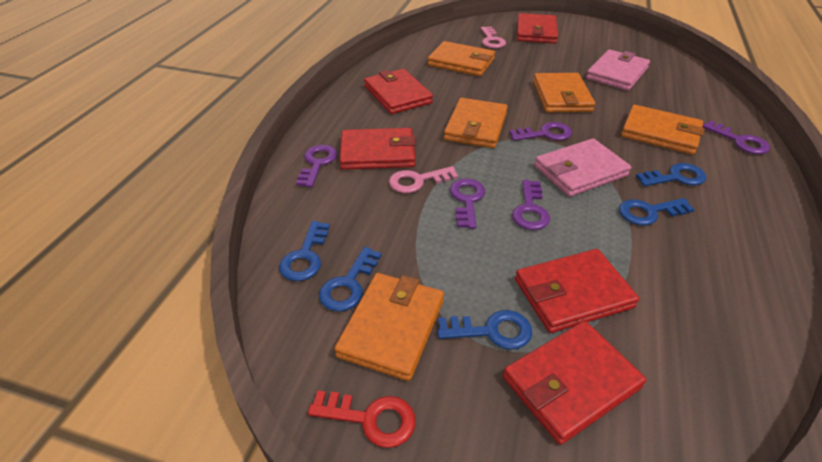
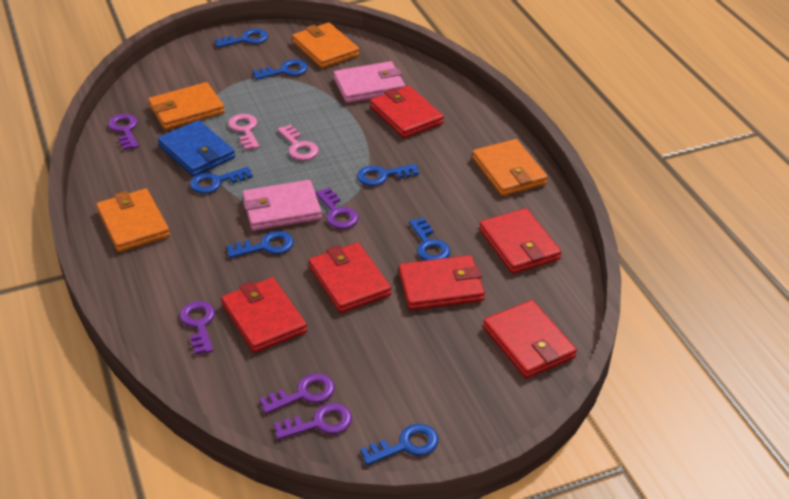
blue key: 5 -> 7
blue wallet: 0 -> 1
orange wallet: 5 -> 4
red key: 1 -> 0
red wallet: 5 -> 6

